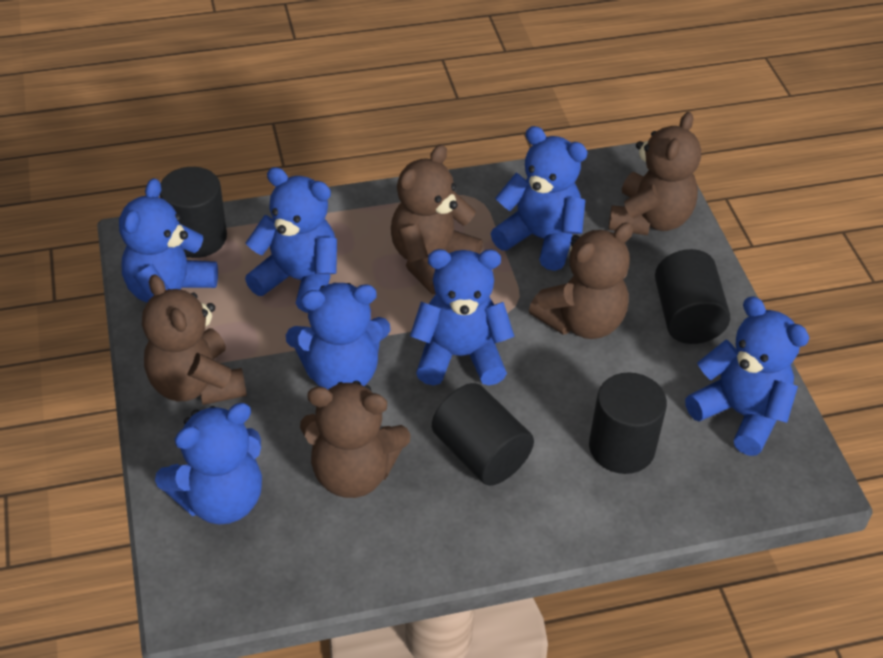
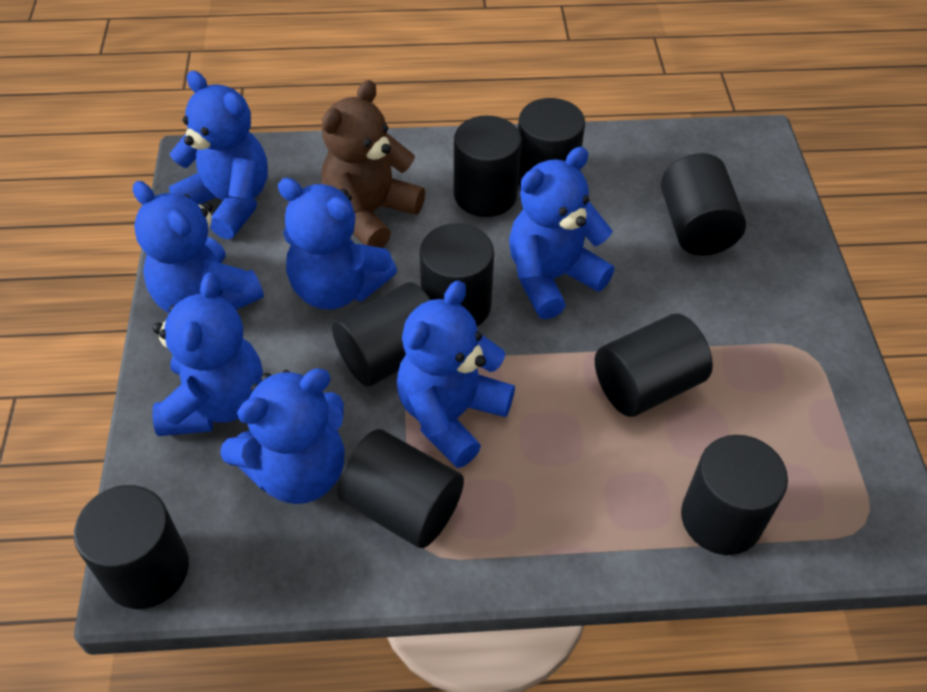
black cylinder: 4 -> 9
brown teddy bear: 5 -> 1

